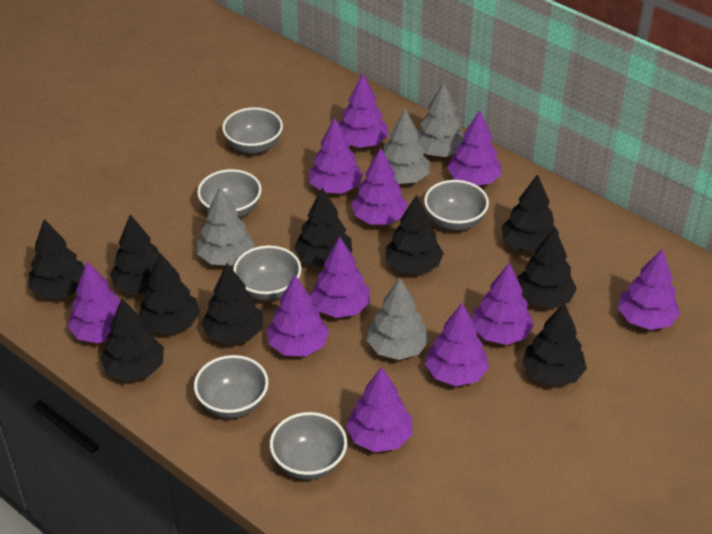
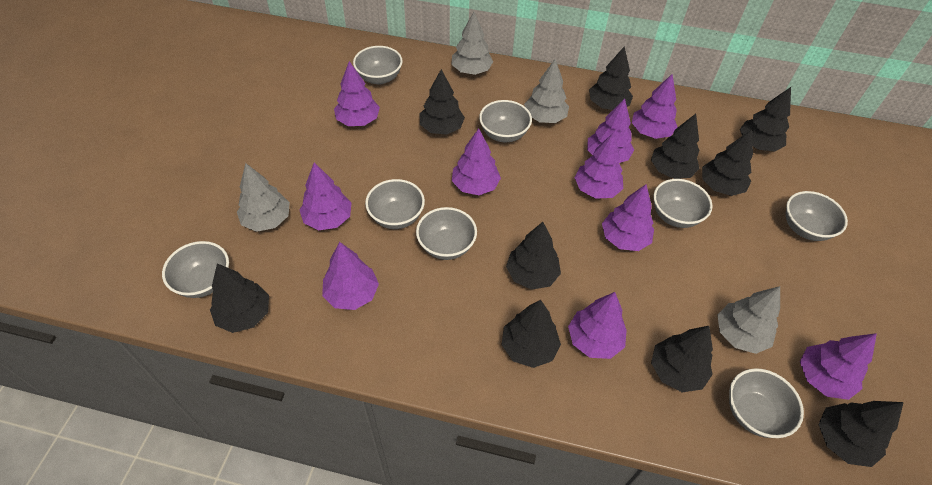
grey bowl: 6 -> 8
purple tree: 11 -> 10

